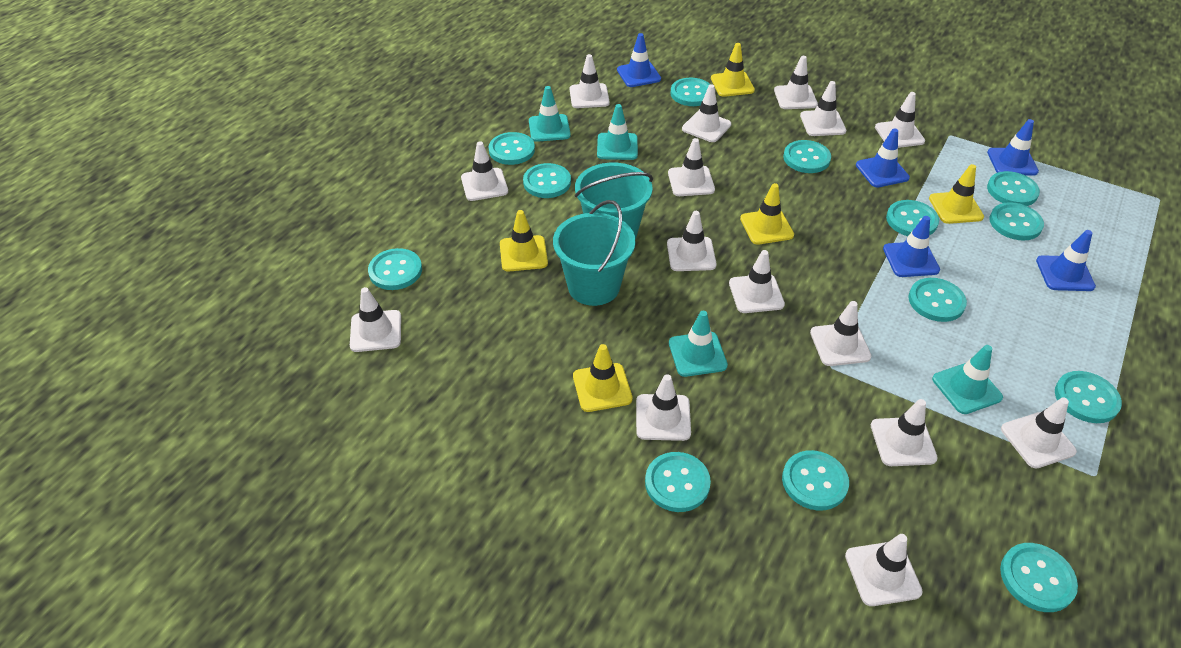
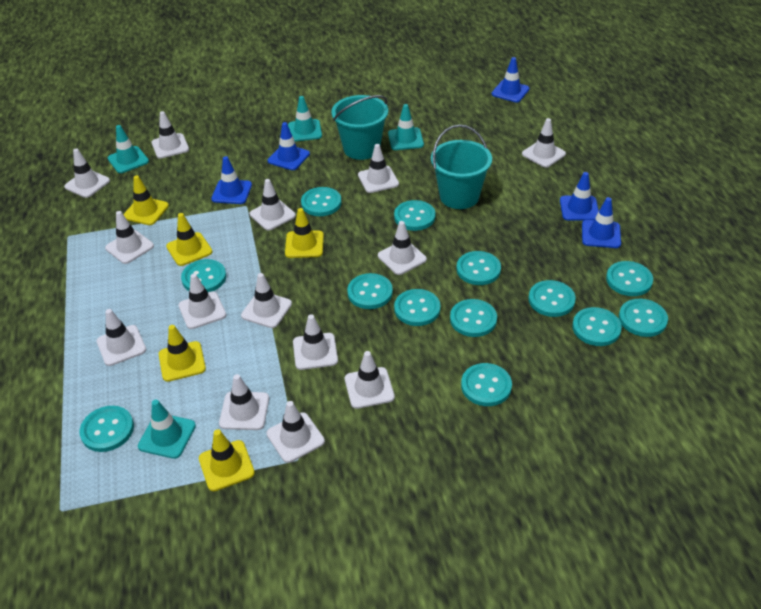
white traffic cone: 15 -> 14

